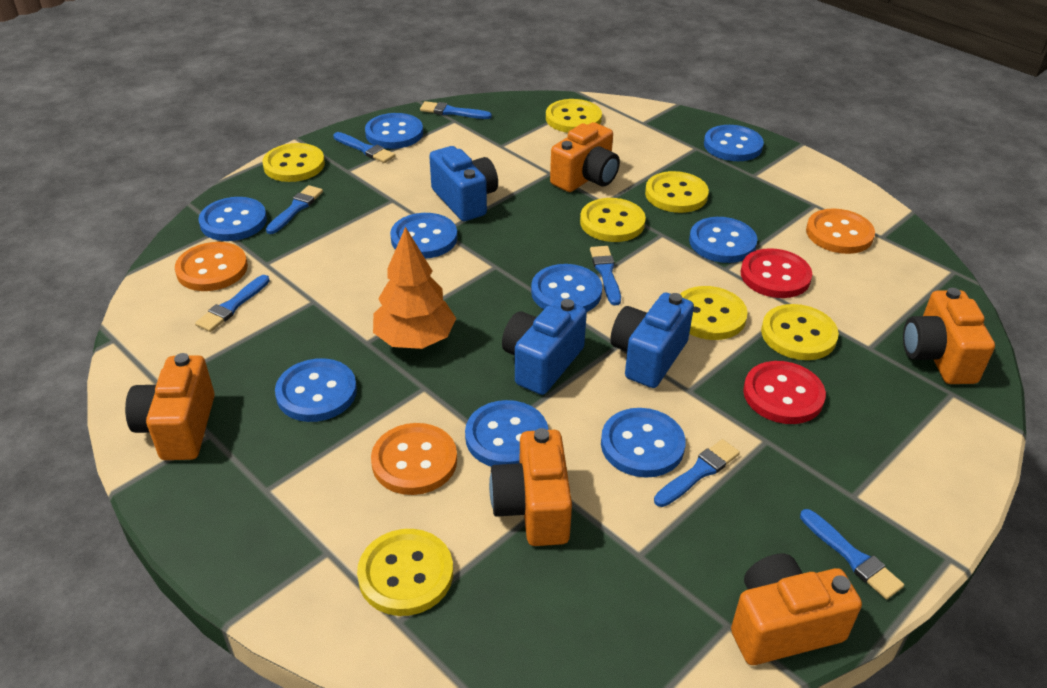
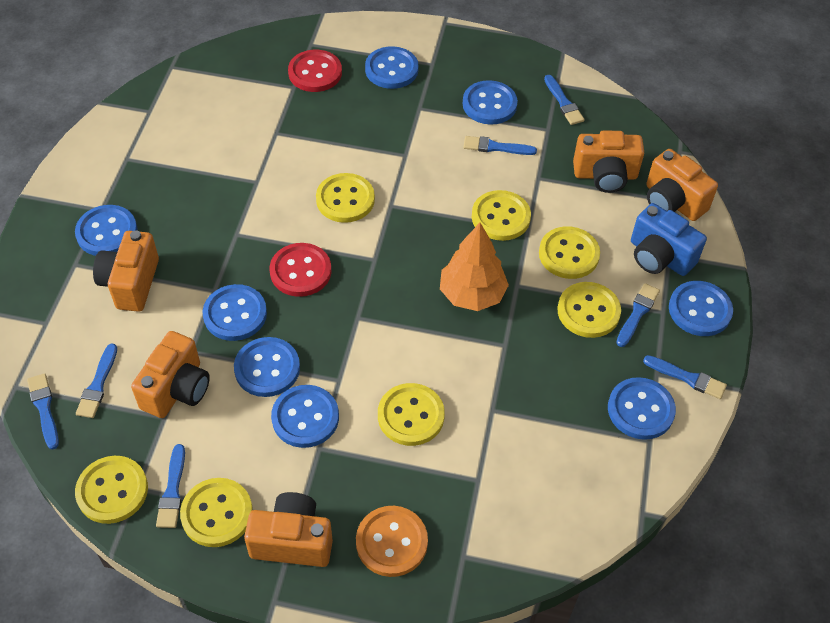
blue button: 9 -> 8
blue camera: 3 -> 1
orange button: 3 -> 1

